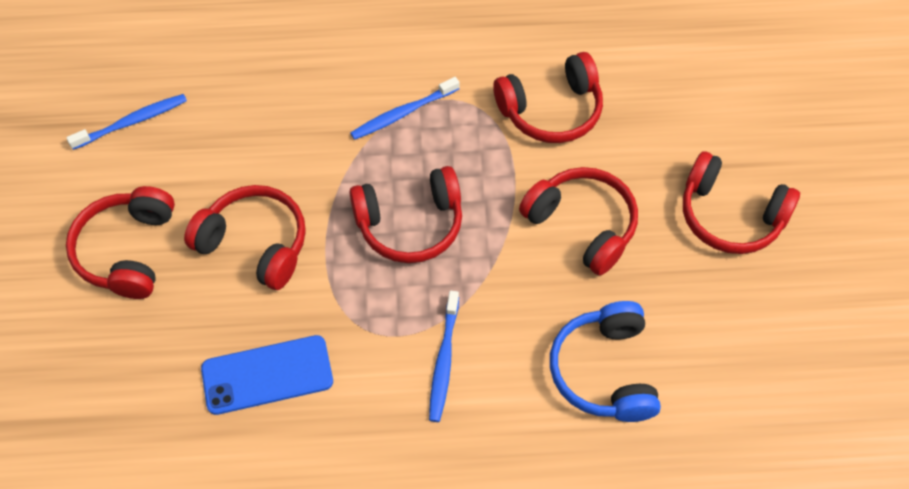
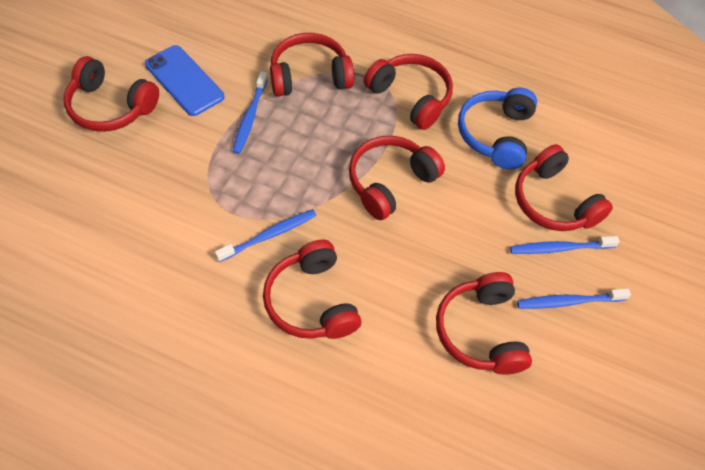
blue toothbrush: 3 -> 4
red headphones: 6 -> 7

